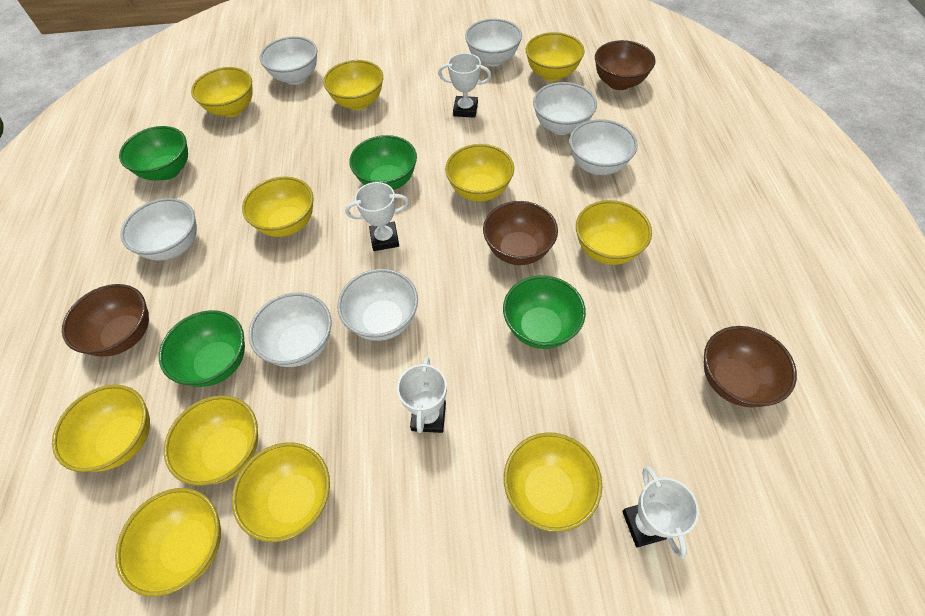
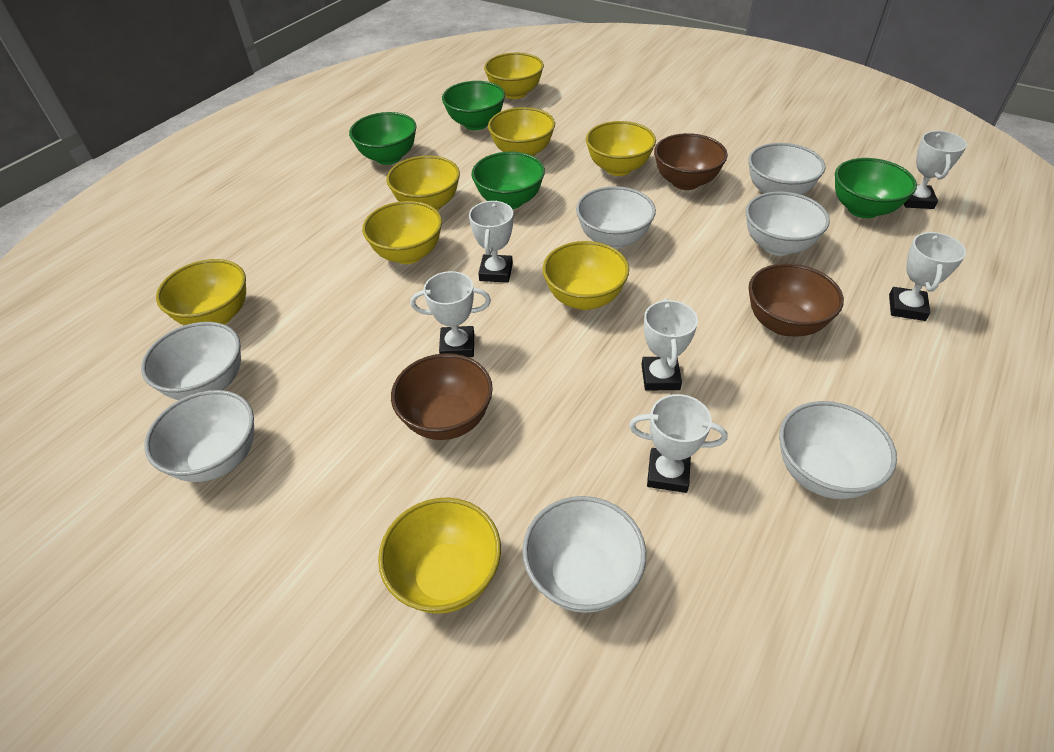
brown bowl: 4 -> 3
white trophy: 4 -> 6
yellow bowl: 11 -> 8

